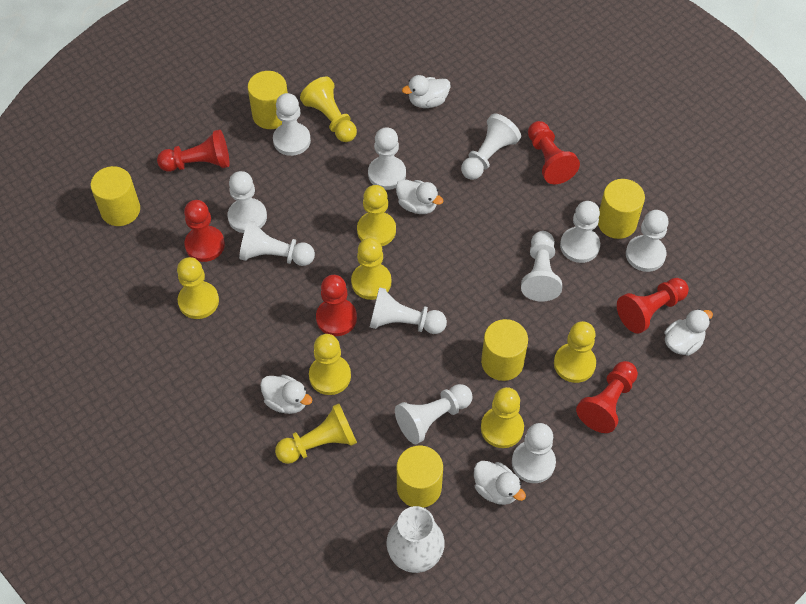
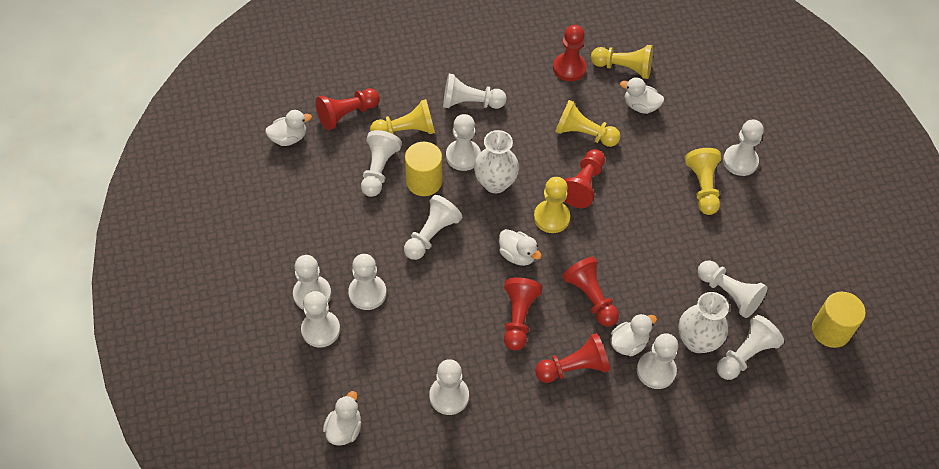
white pawn: 11 -> 12
white vase: 1 -> 2
yellow cylinder: 5 -> 2
yellow pawn: 8 -> 5

